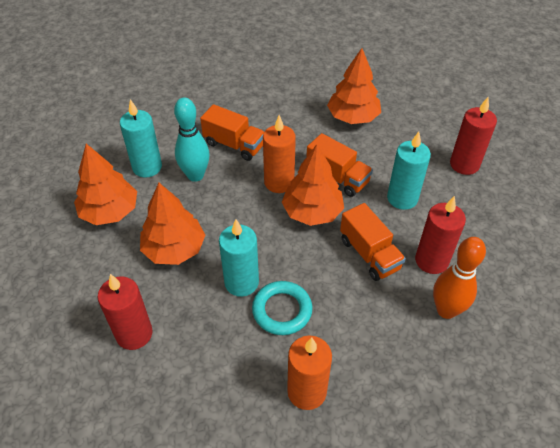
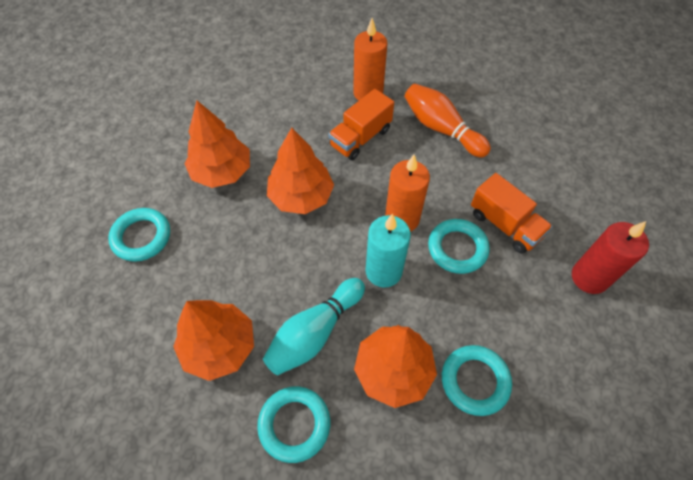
orange truck: 3 -> 2
red candle: 3 -> 1
turquoise candle: 3 -> 1
turquoise ring: 1 -> 4

